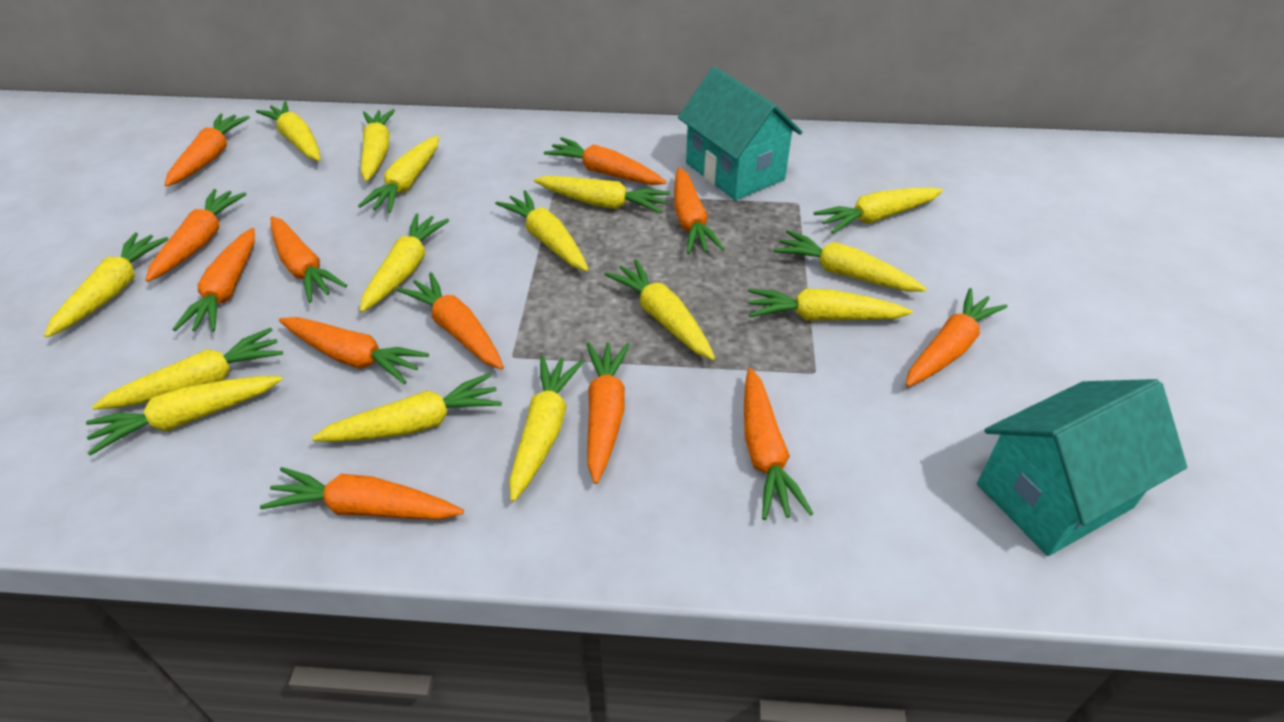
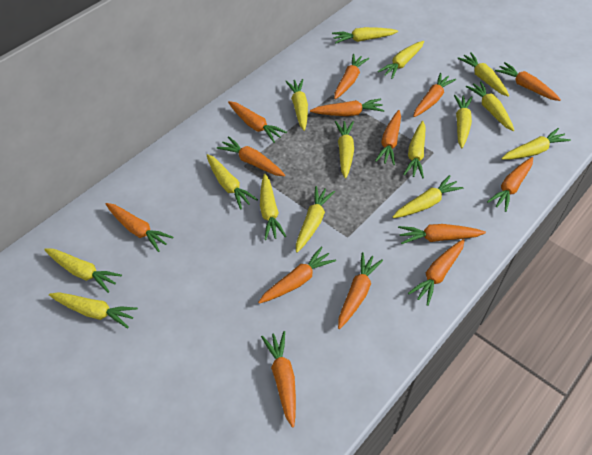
orange carrot: 12 -> 14
turquoise house: 2 -> 0

